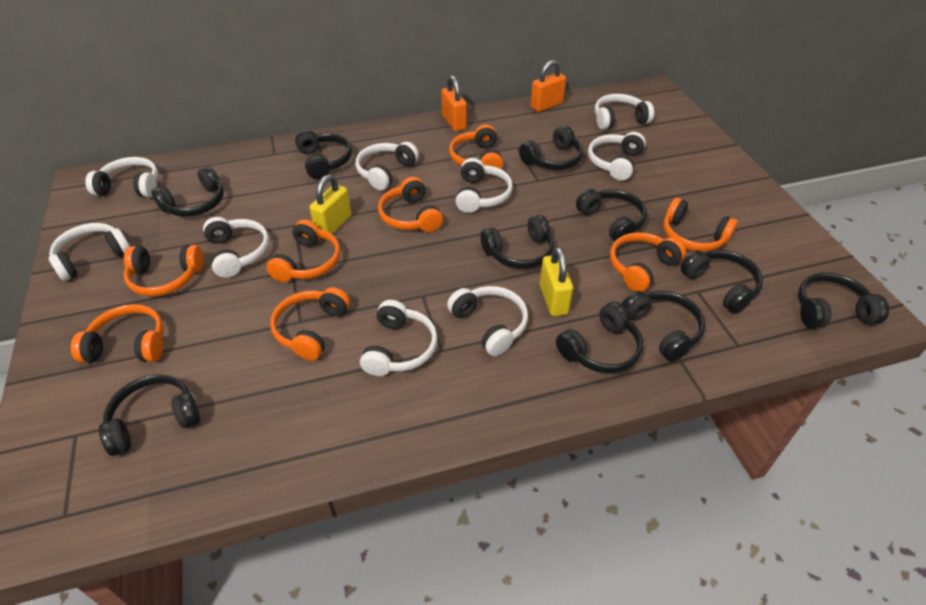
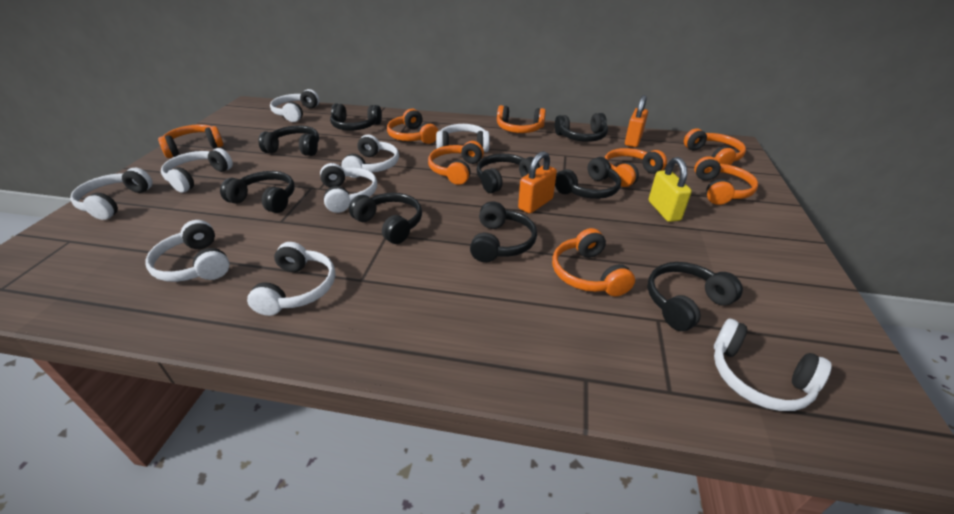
black headphones: 10 -> 9
yellow padlock: 2 -> 1

